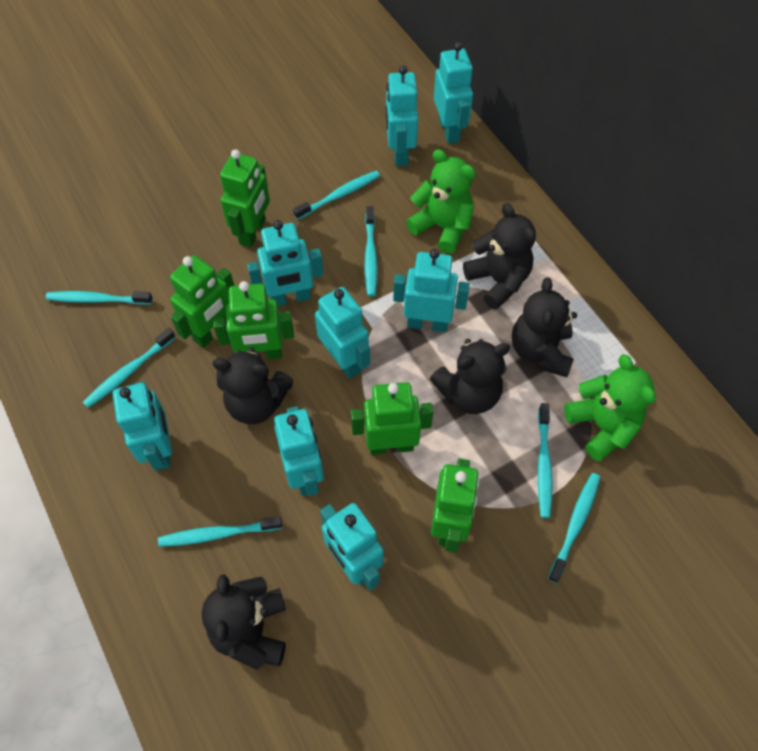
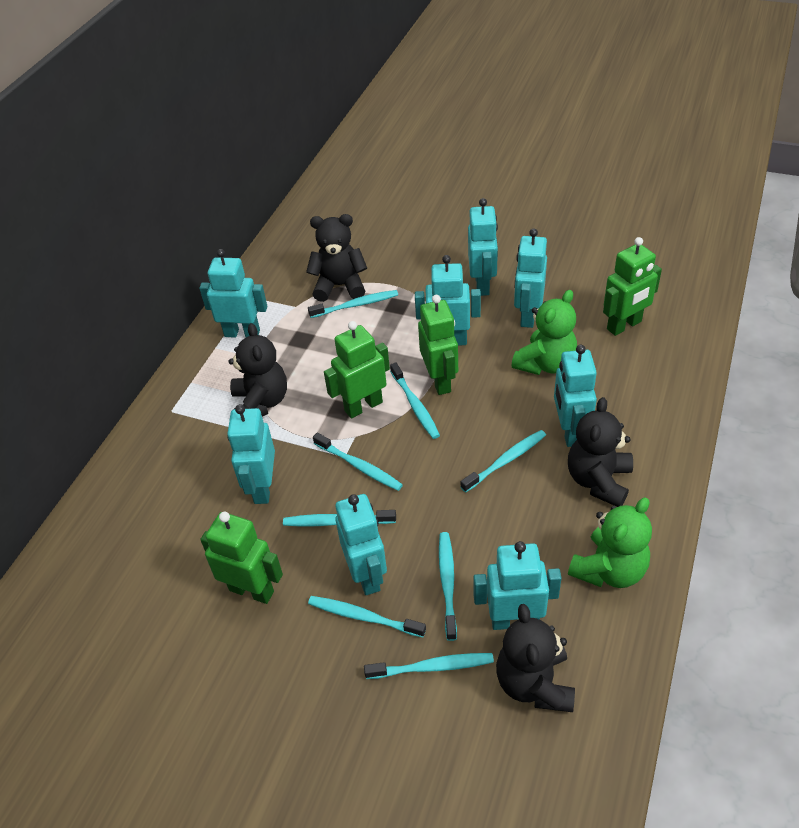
black teddy bear: 5 -> 4
green robot: 5 -> 4
turquoise toothbrush: 7 -> 8

